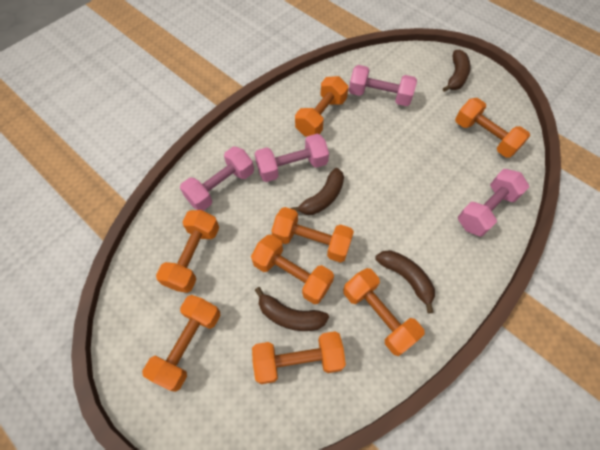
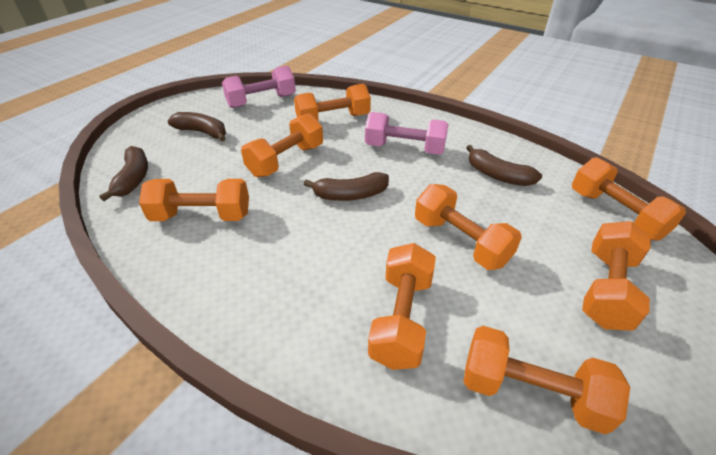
pink dumbbell: 4 -> 2

